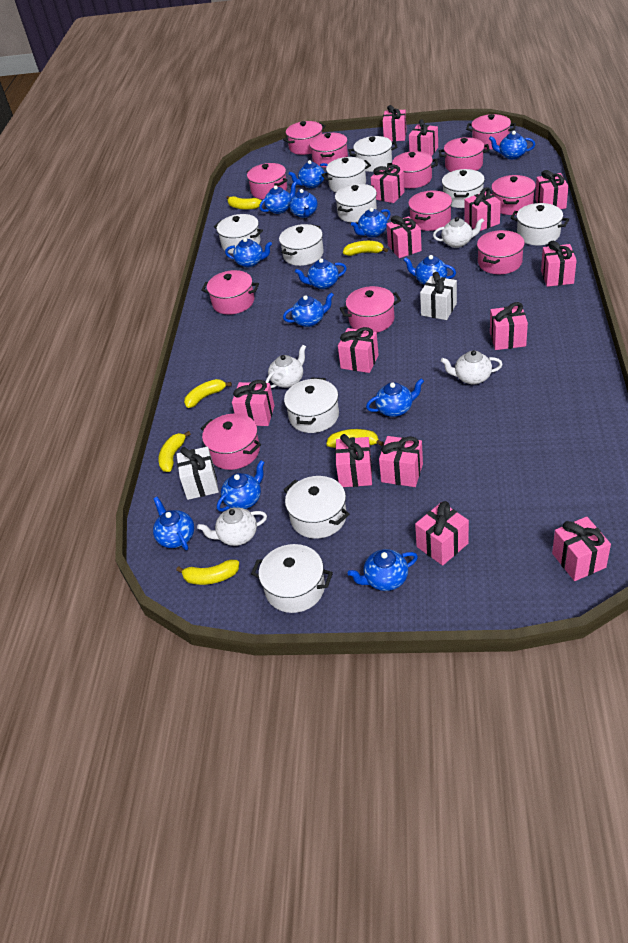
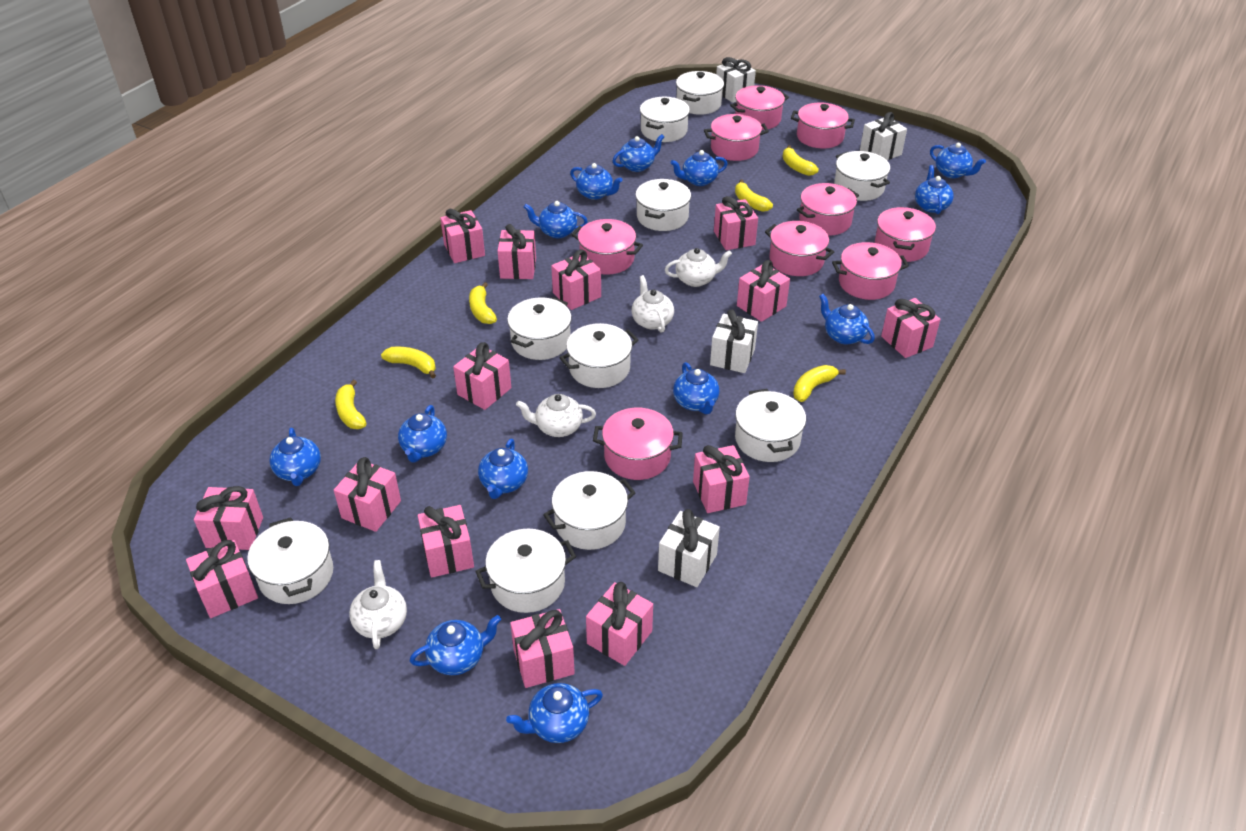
pink pot: 12 -> 9
white gift: 2 -> 4

